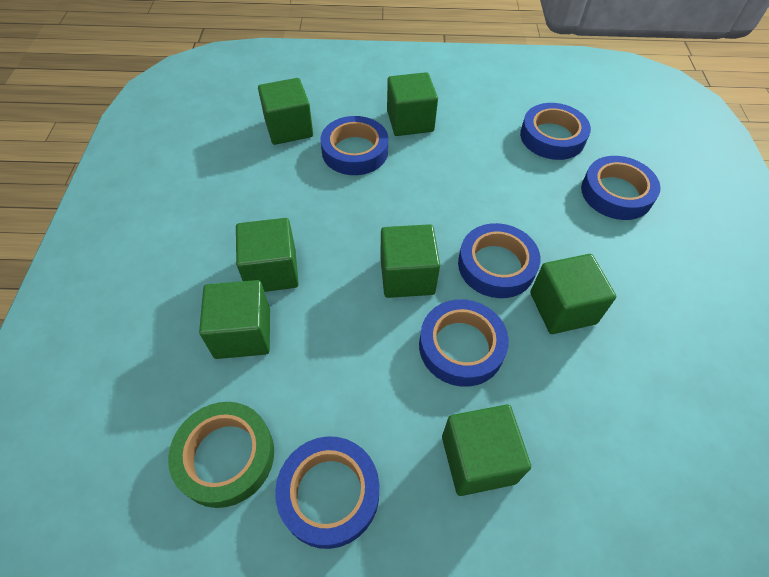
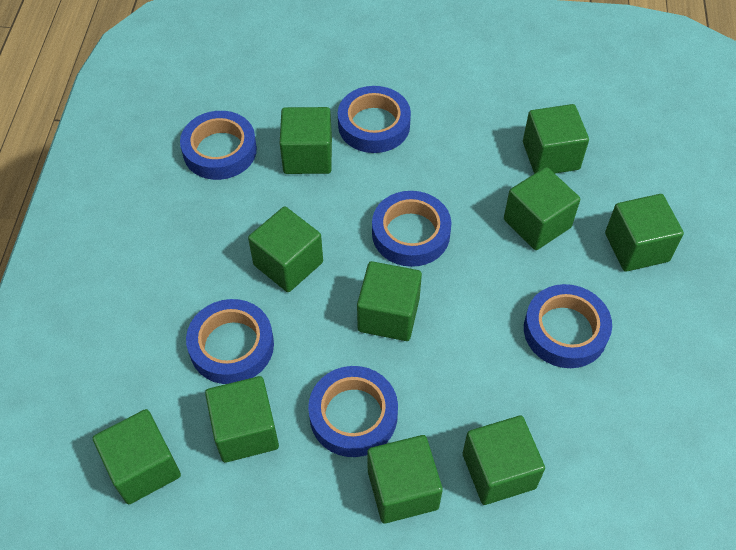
green cube: 7 -> 10
green tape: 1 -> 0

